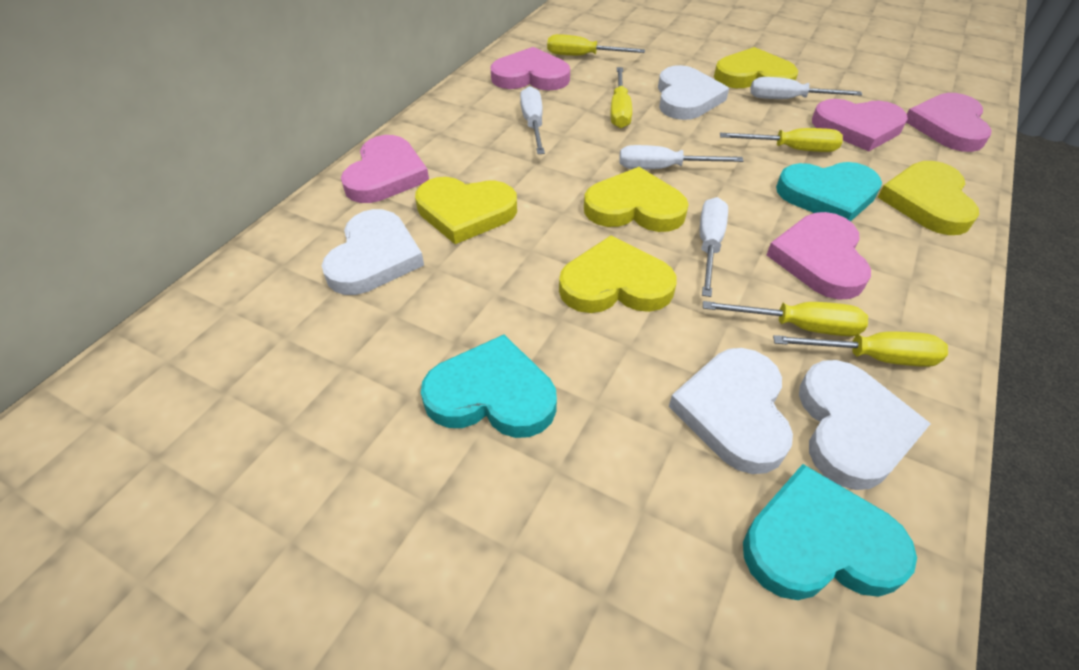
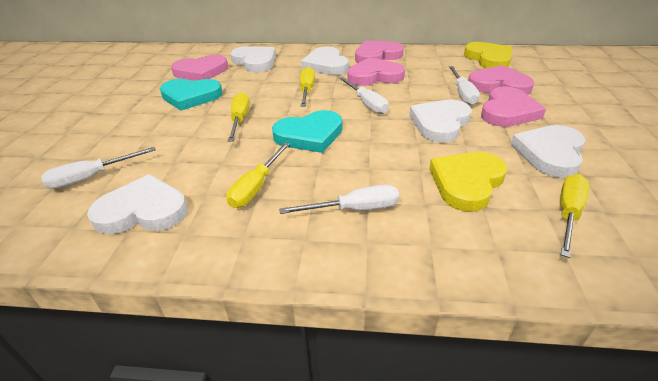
turquoise heart: 3 -> 2
white heart: 4 -> 5
yellow heart: 5 -> 2
yellow screwdriver: 5 -> 4

